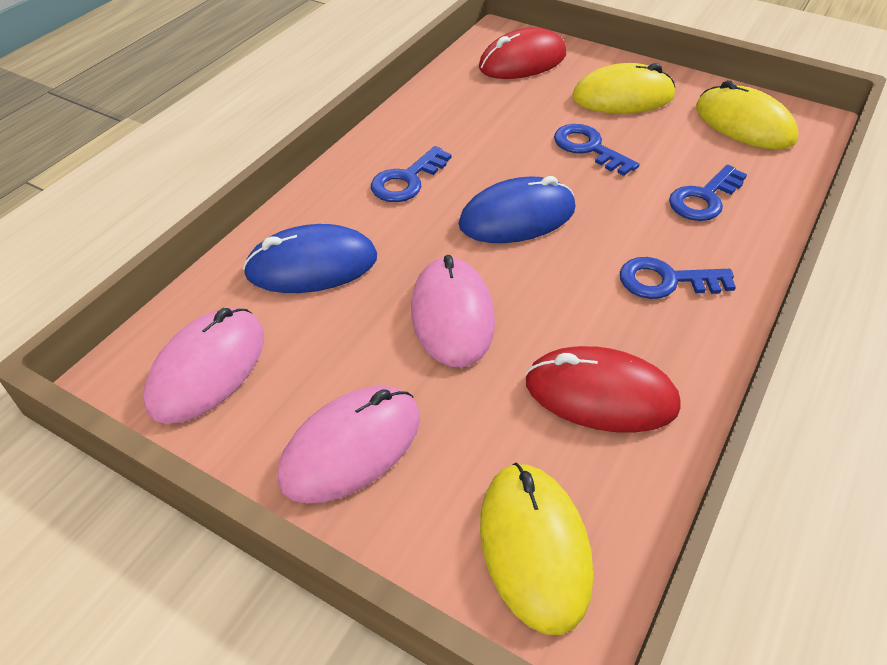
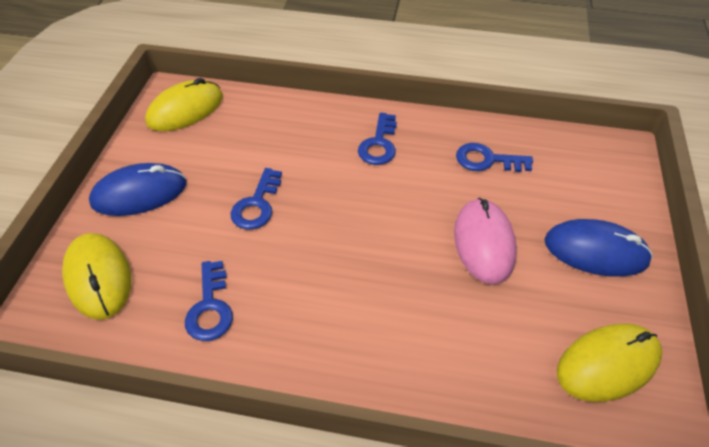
pink mouse: 3 -> 1
red mouse: 2 -> 0

